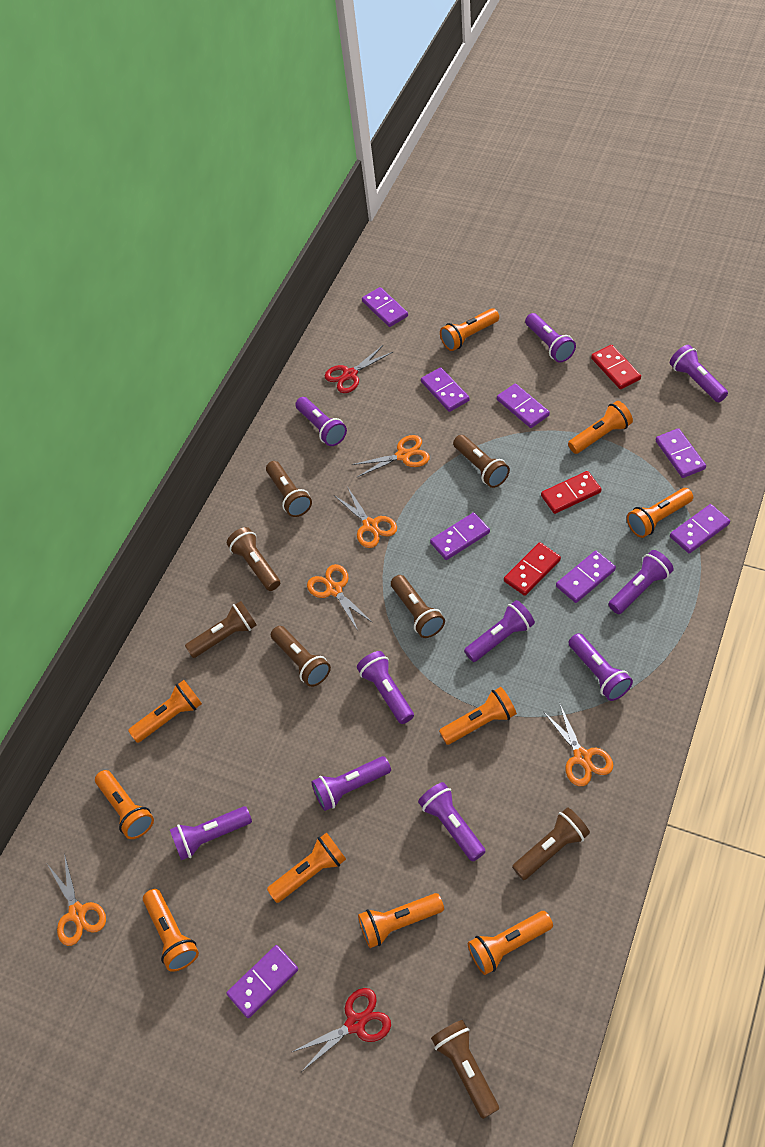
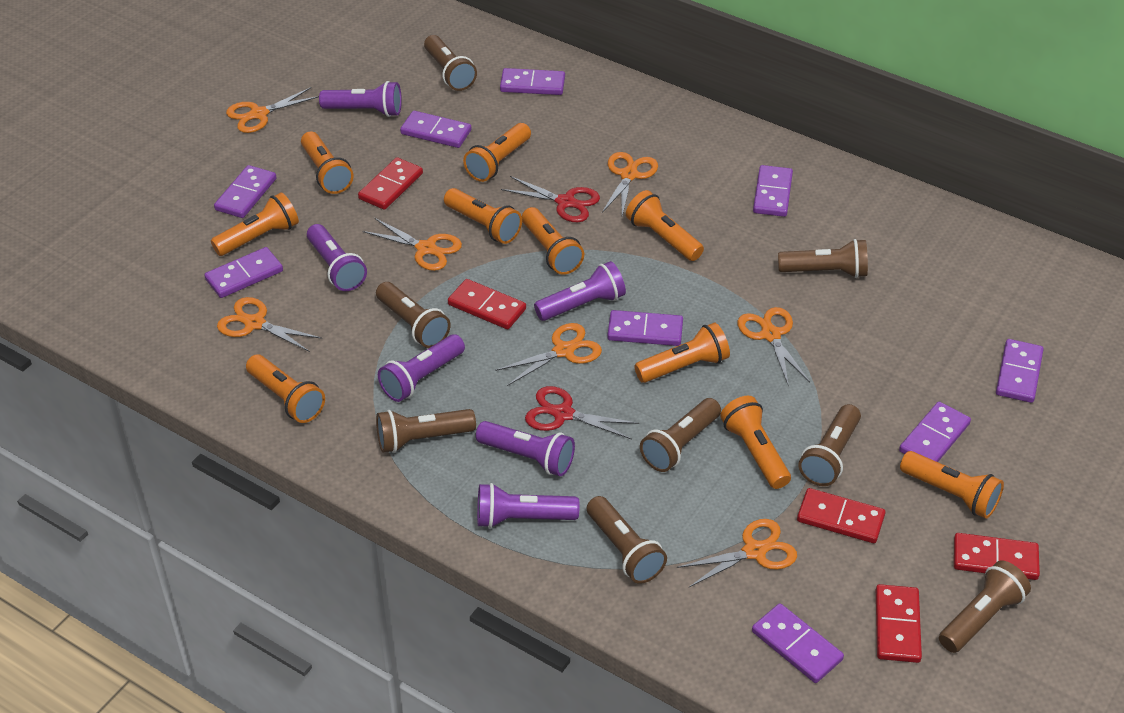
orange scissors: 5 -> 7
purple domino: 8 -> 9
purple flashlight: 10 -> 6
red domino: 3 -> 5

